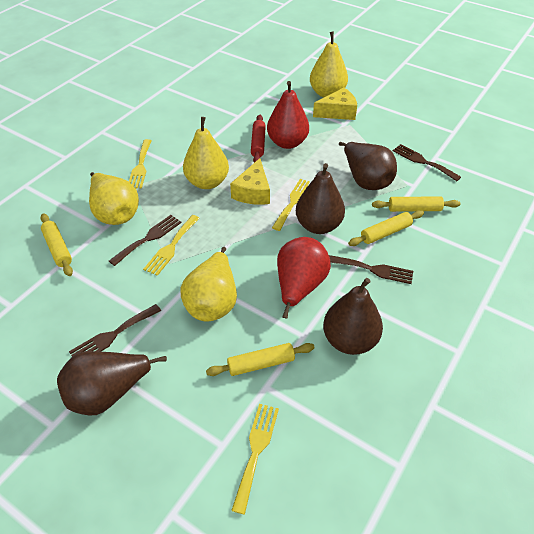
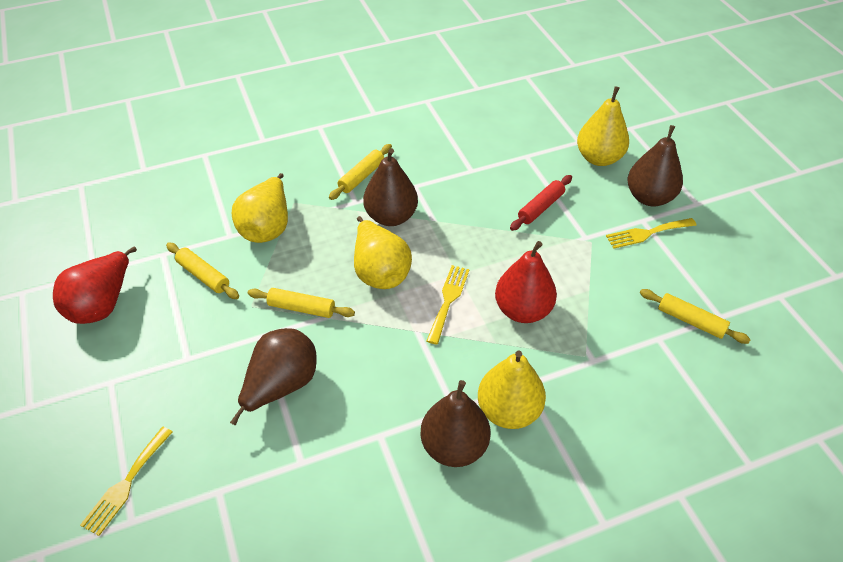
brown fork: 4 -> 0
yellow cheese: 2 -> 0
yellow fork: 4 -> 3

